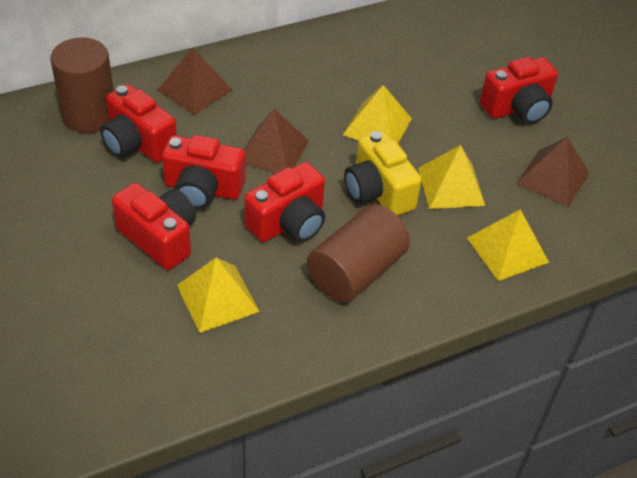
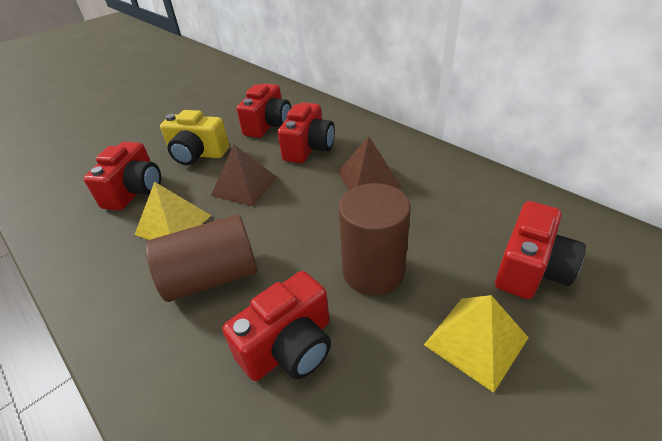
brown pyramid: 3 -> 2
yellow pyramid: 4 -> 2

